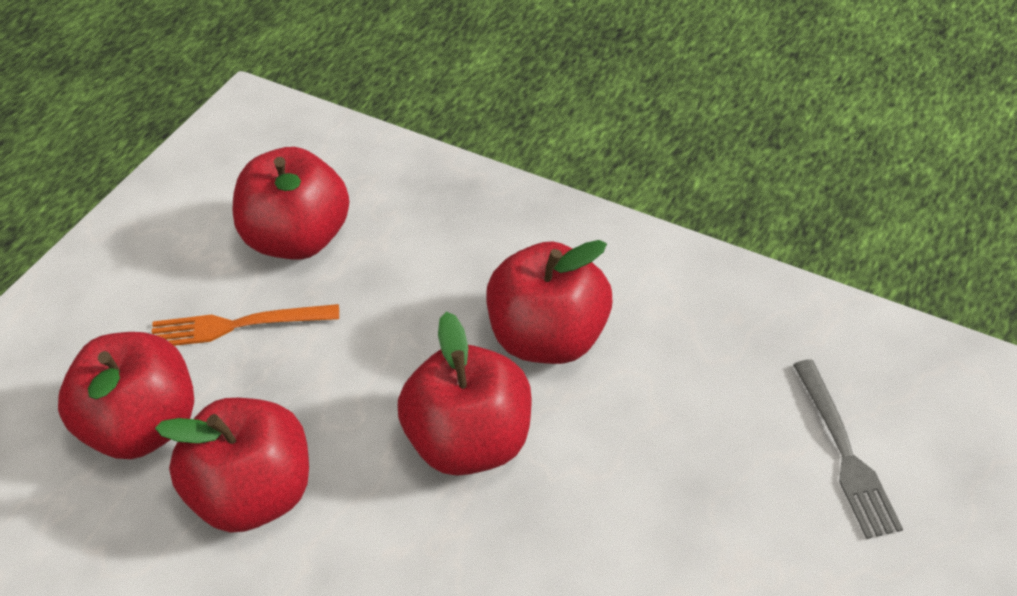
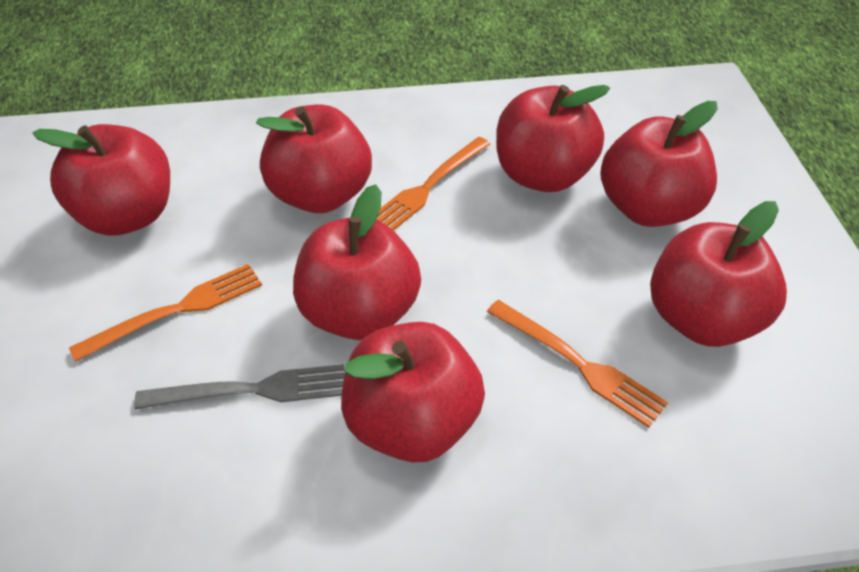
orange fork: 1 -> 3
red apple: 5 -> 7

